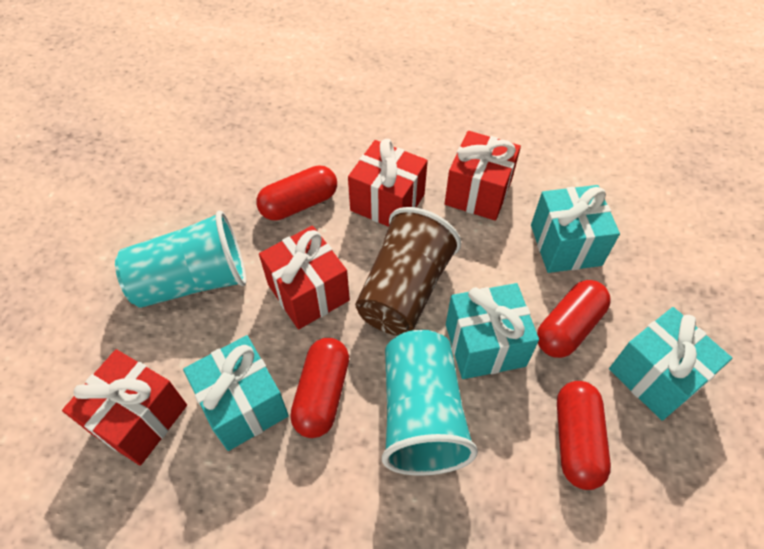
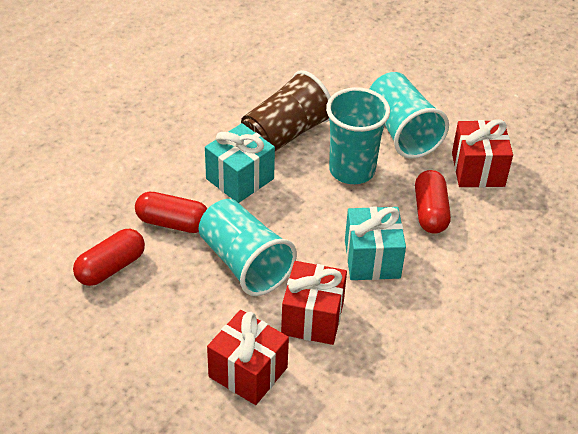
red capsule: 4 -> 3
red gift: 4 -> 3
turquoise cup: 2 -> 3
turquoise gift: 4 -> 2

